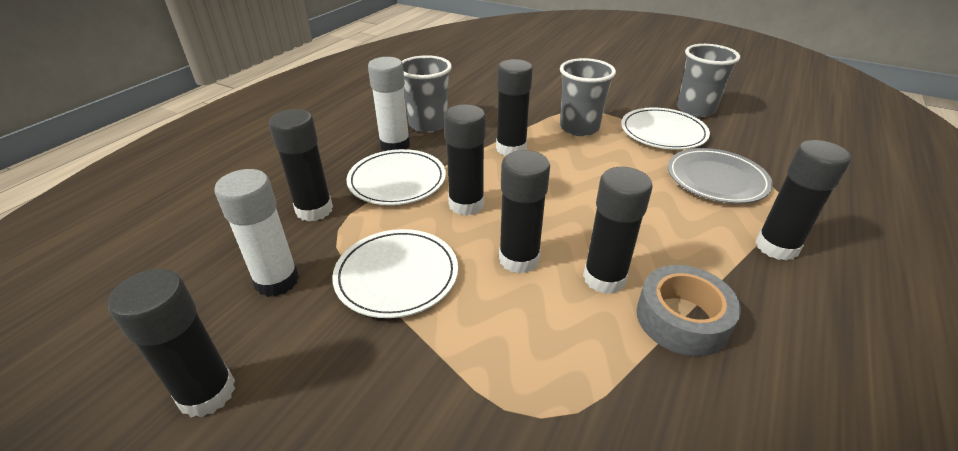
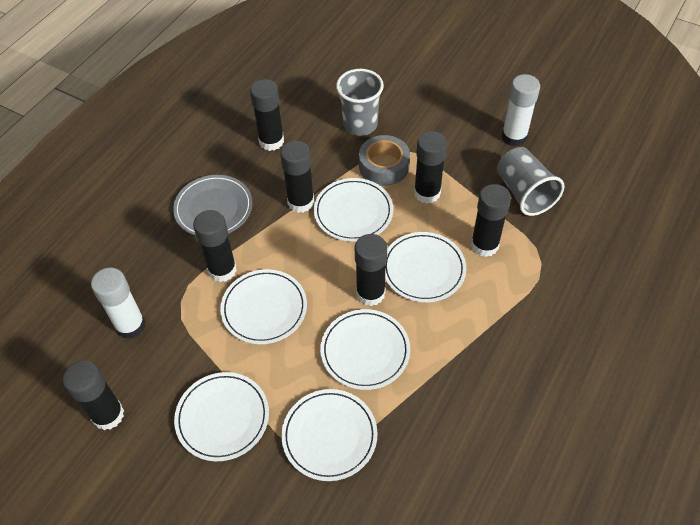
grey cup: 3 -> 2
white plate: 3 -> 6

